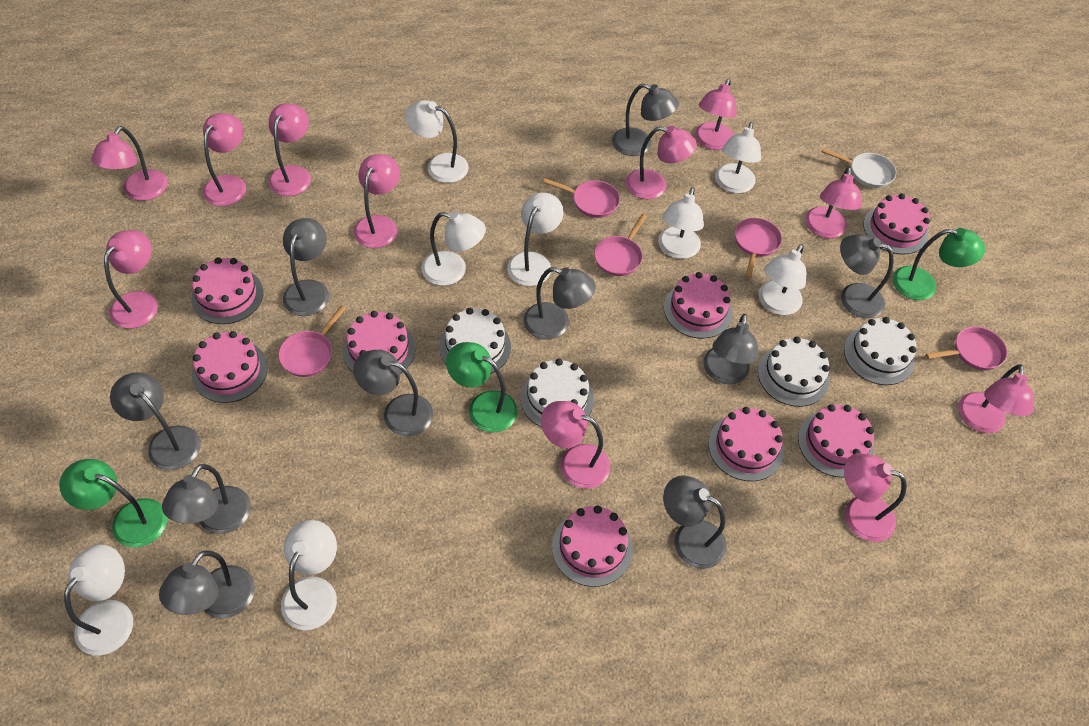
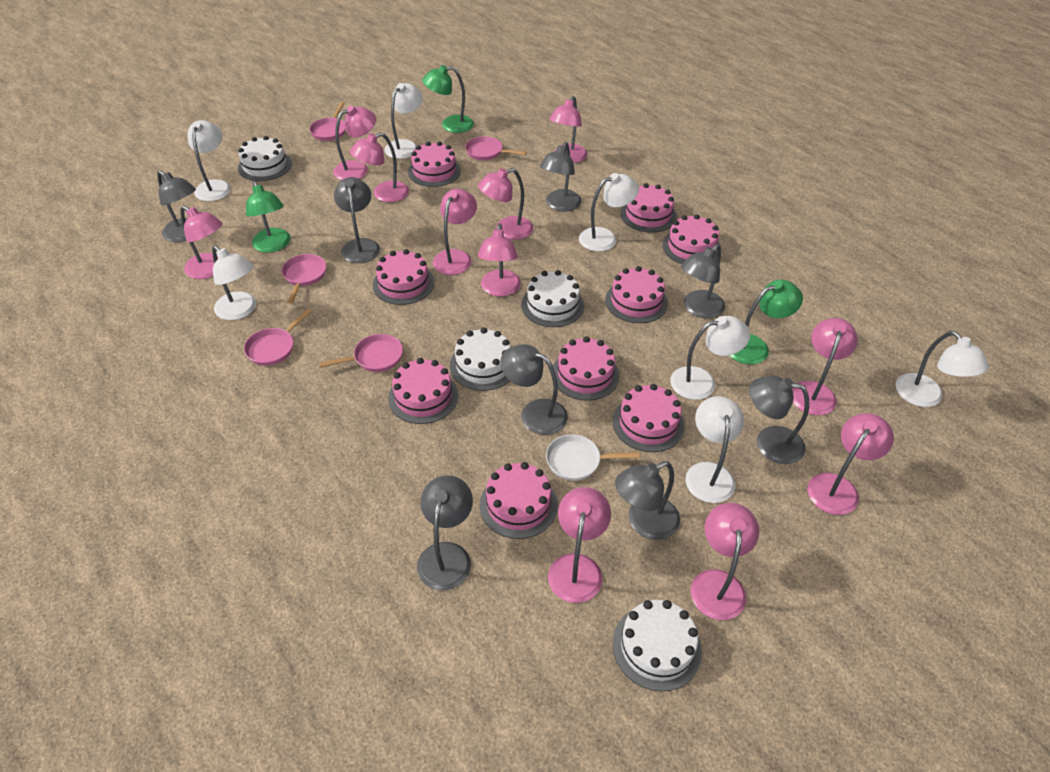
grey lamp: 10 -> 8
pink cake: 8 -> 9
white lamp: 8 -> 7

